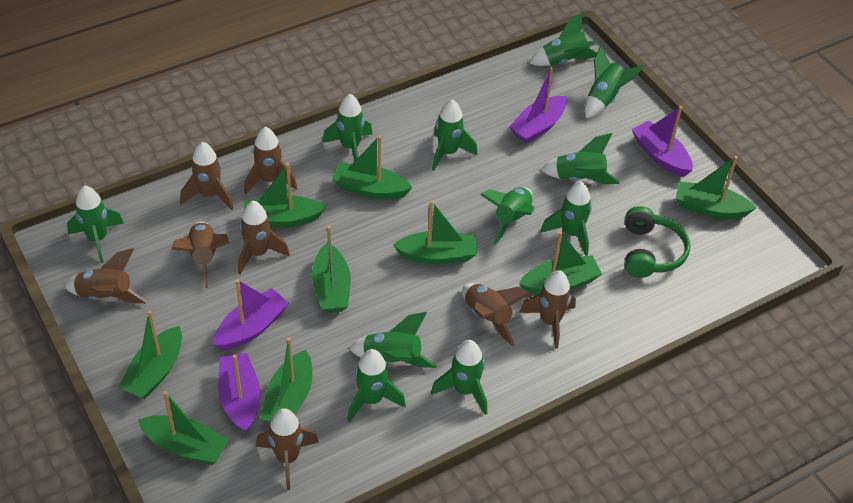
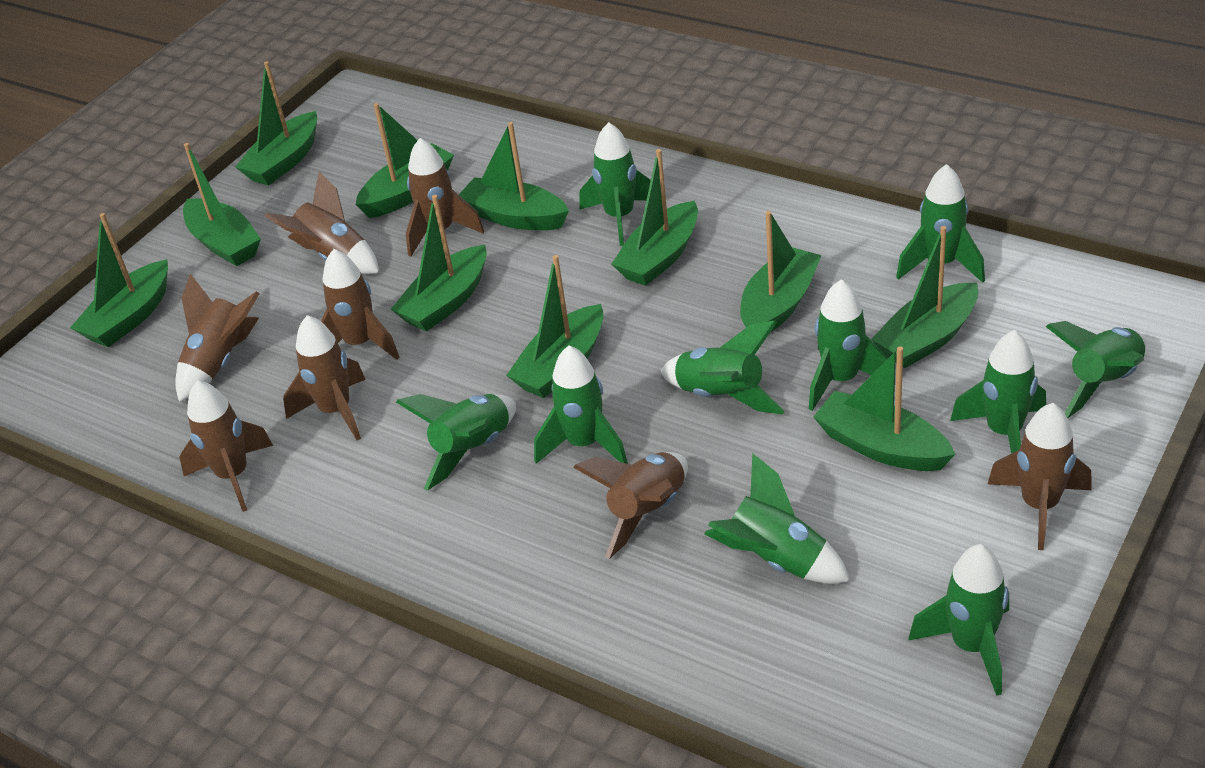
green boat: 9 -> 11
green headphones: 1 -> 0
green rocket: 11 -> 10
purple boat: 4 -> 0

